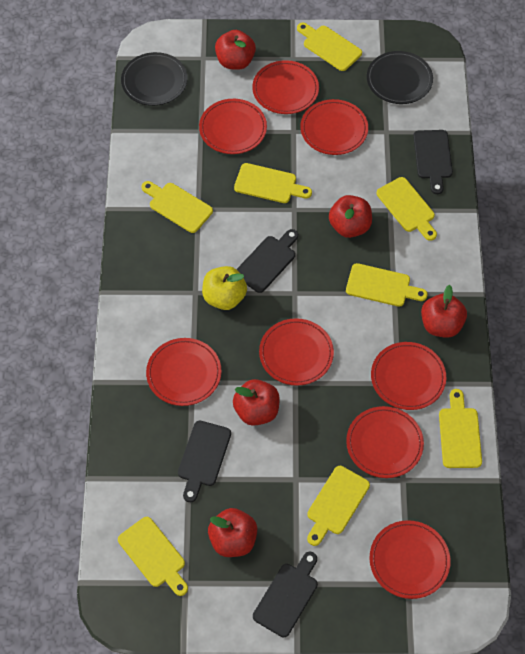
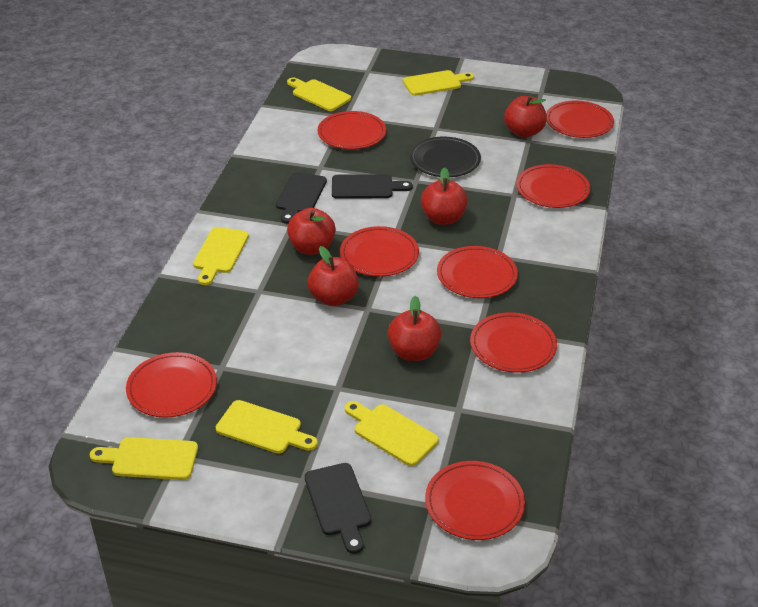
black cutting board: 4 -> 3
black plate: 2 -> 1
yellow apple: 1 -> 0
yellow cutting board: 8 -> 6

